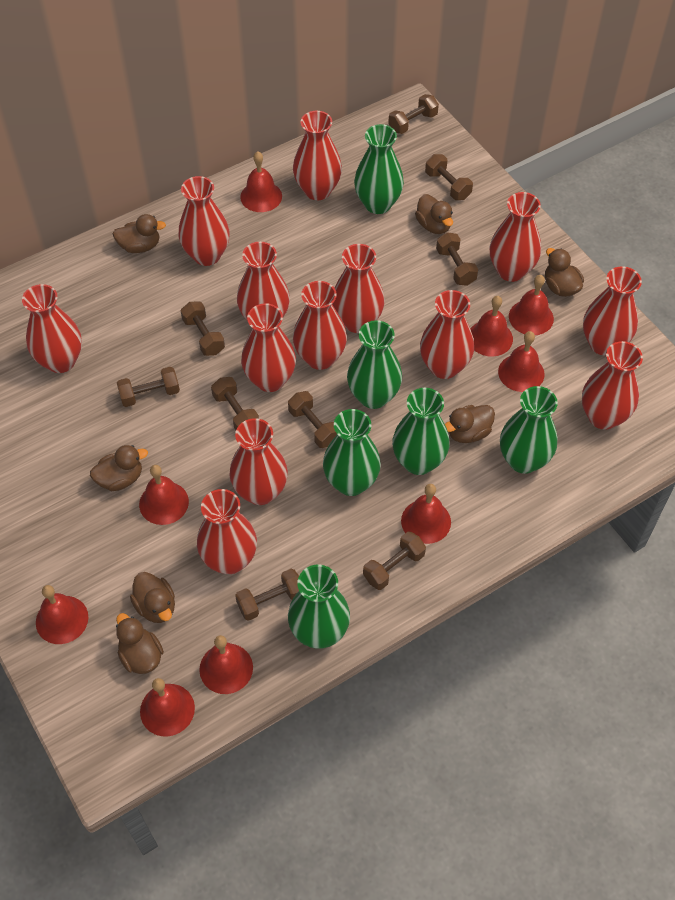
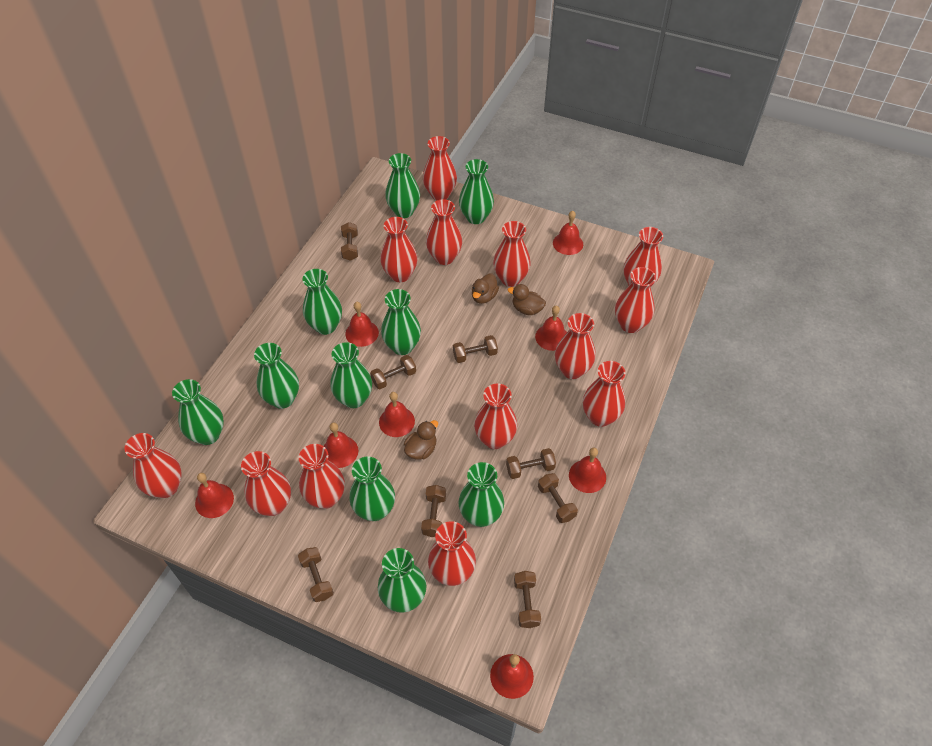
brown duck: 7 -> 3
brown dumbbell: 9 -> 8
green vase: 6 -> 10
red bell: 9 -> 8

